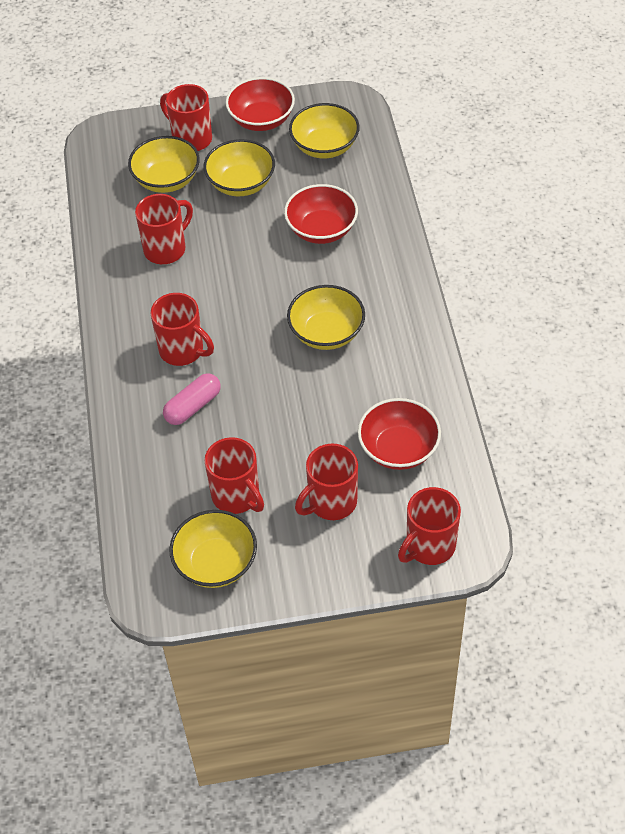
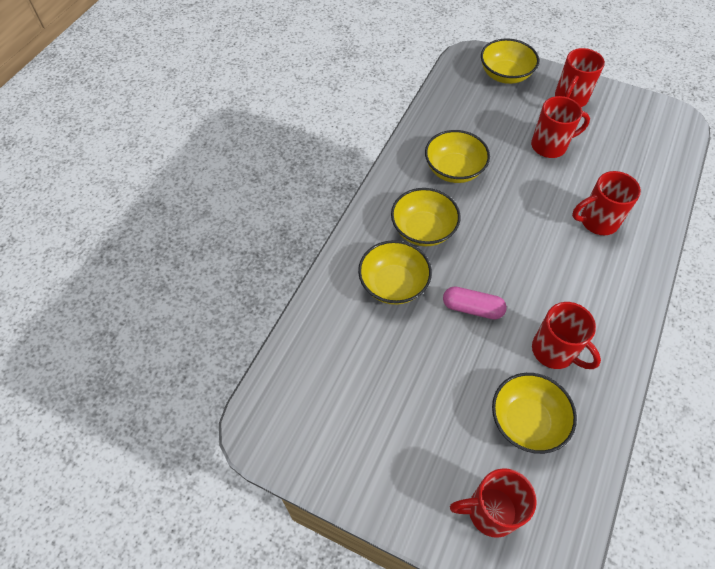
red bowl: 3 -> 0
red mug: 6 -> 5

